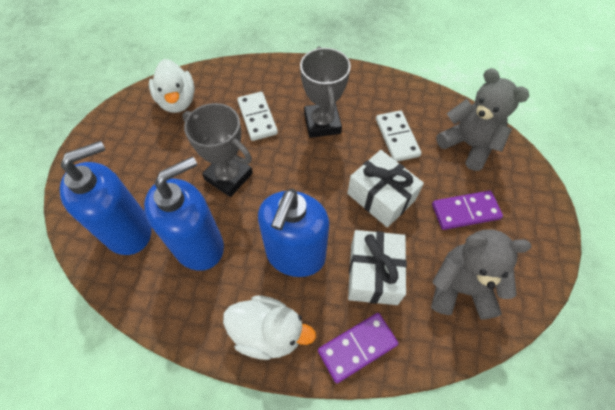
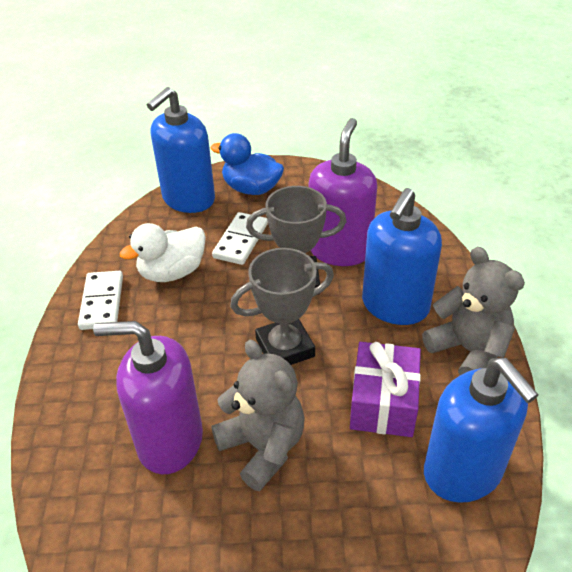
blue duck: 0 -> 1
purple domino: 2 -> 0
purple gift: 0 -> 1
purple soap dispenser: 0 -> 2
white duck: 2 -> 1
white gift: 2 -> 0

